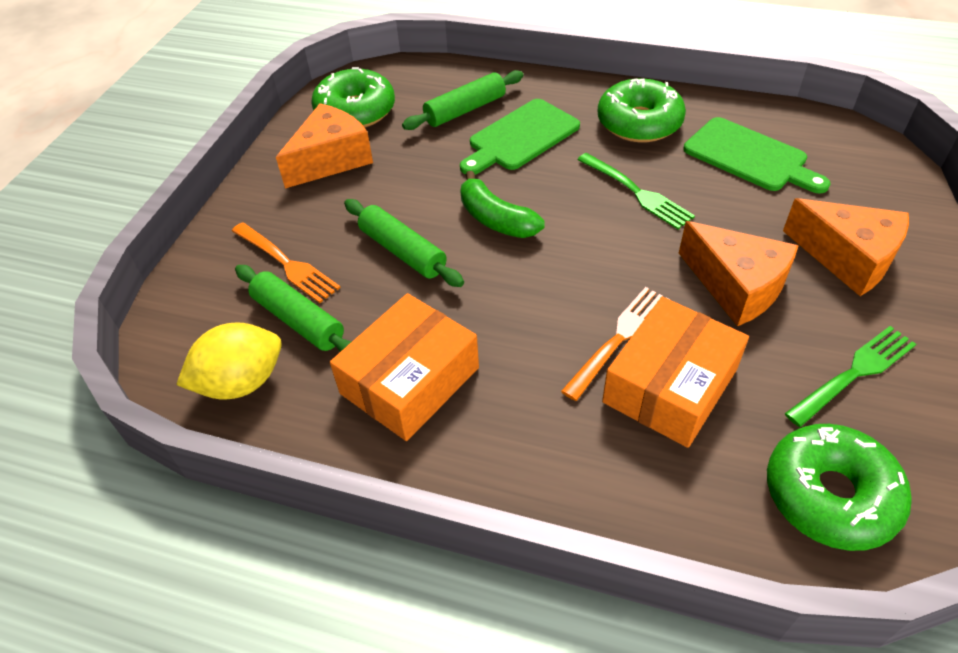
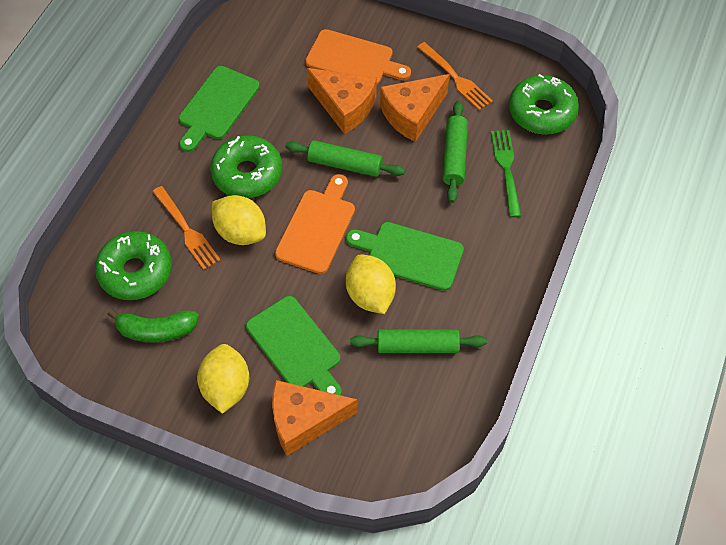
green cutting board: 2 -> 3
green fork: 2 -> 1
orange box: 2 -> 0
orange cutting board: 0 -> 2
yellow lemon: 1 -> 3

